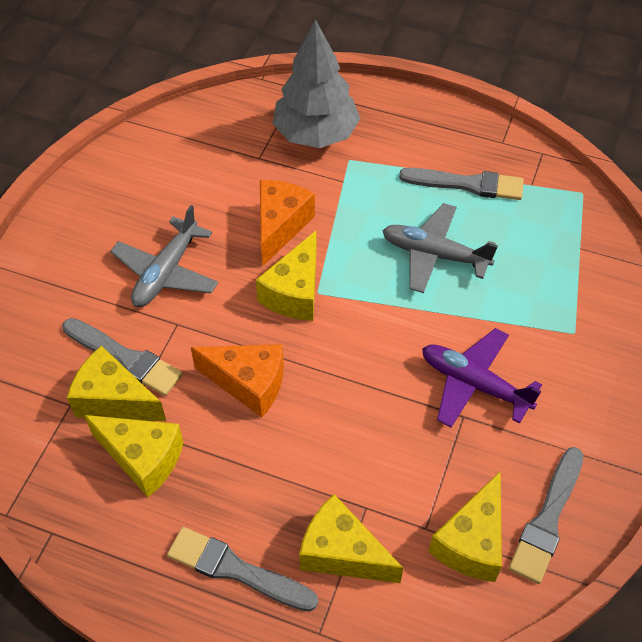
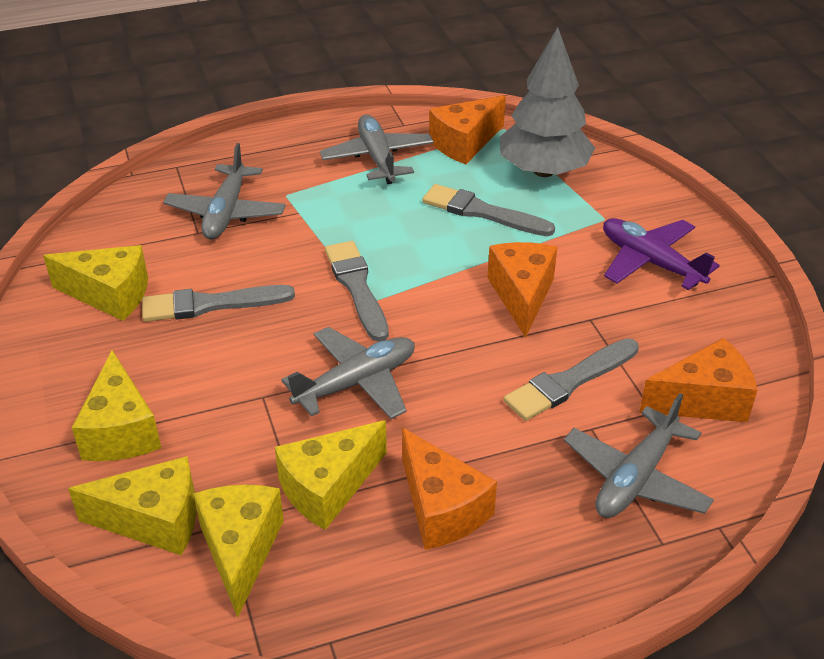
grey plane: 2 -> 4
orange cheese: 2 -> 4

